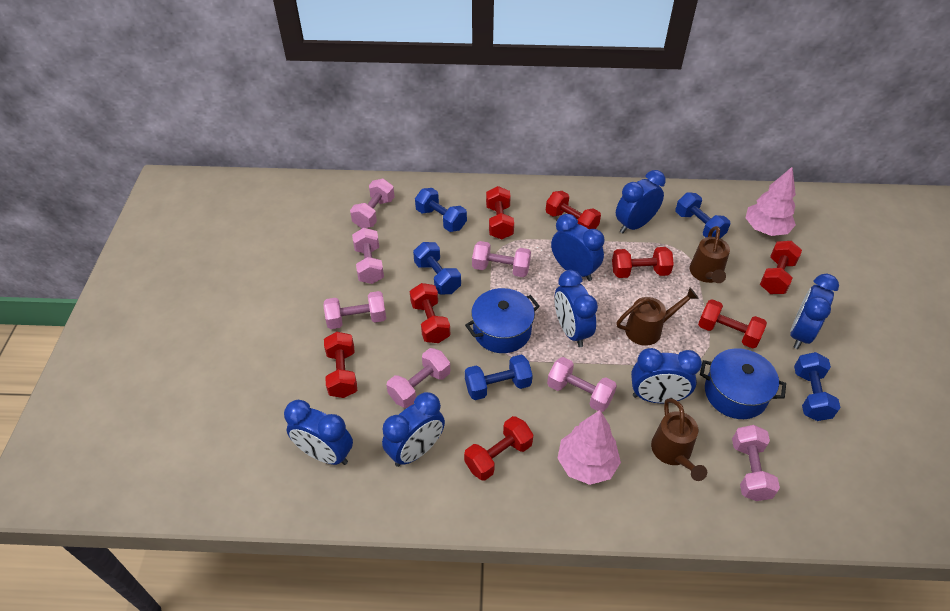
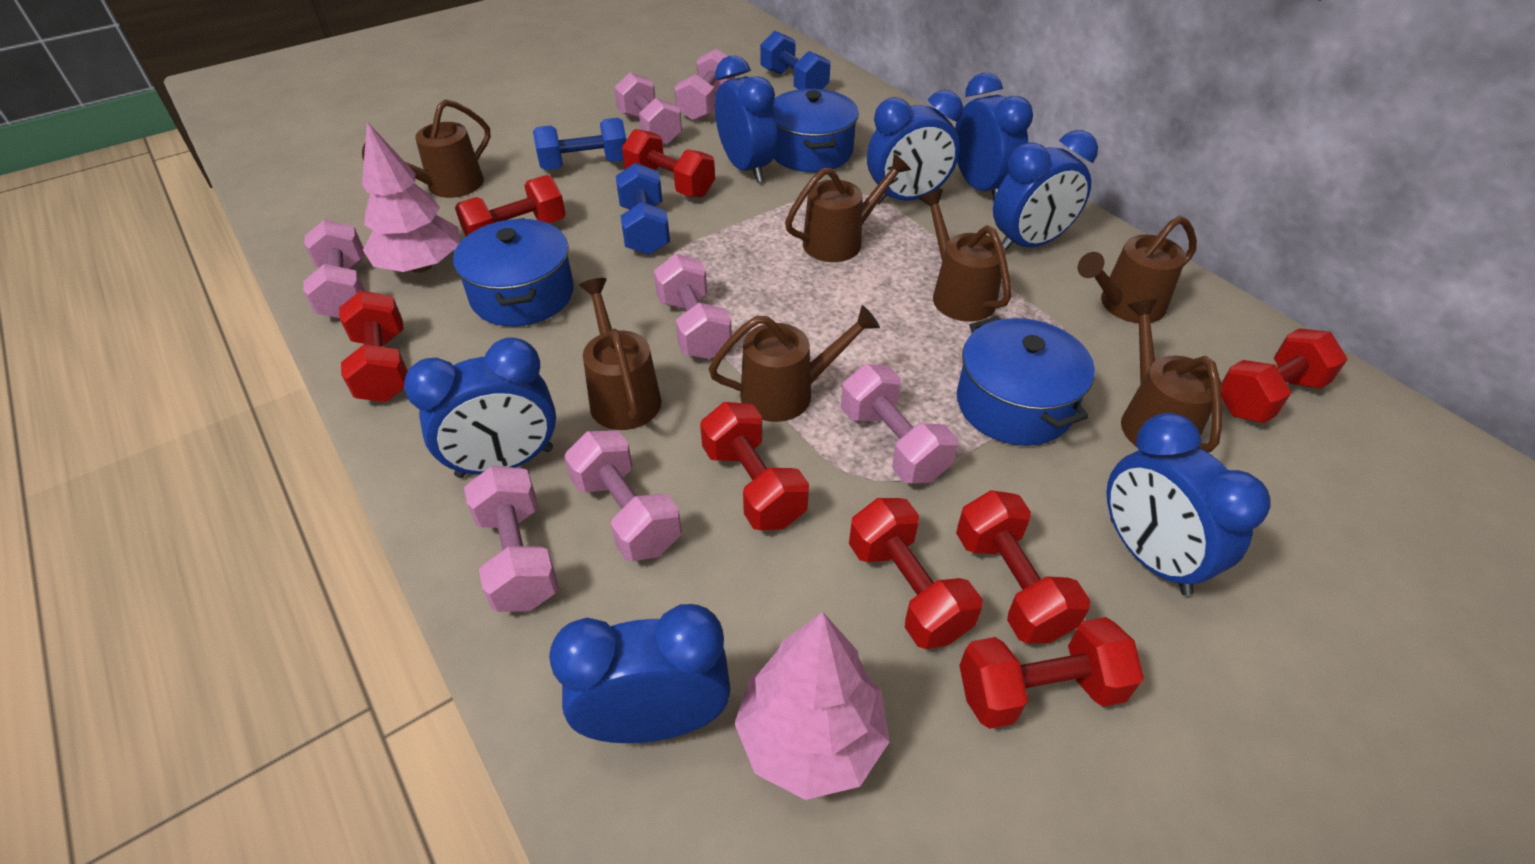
blue dumbbell: 5 -> 3
blue pot: 2 -> 3
brown watering can: 3 -> 7

